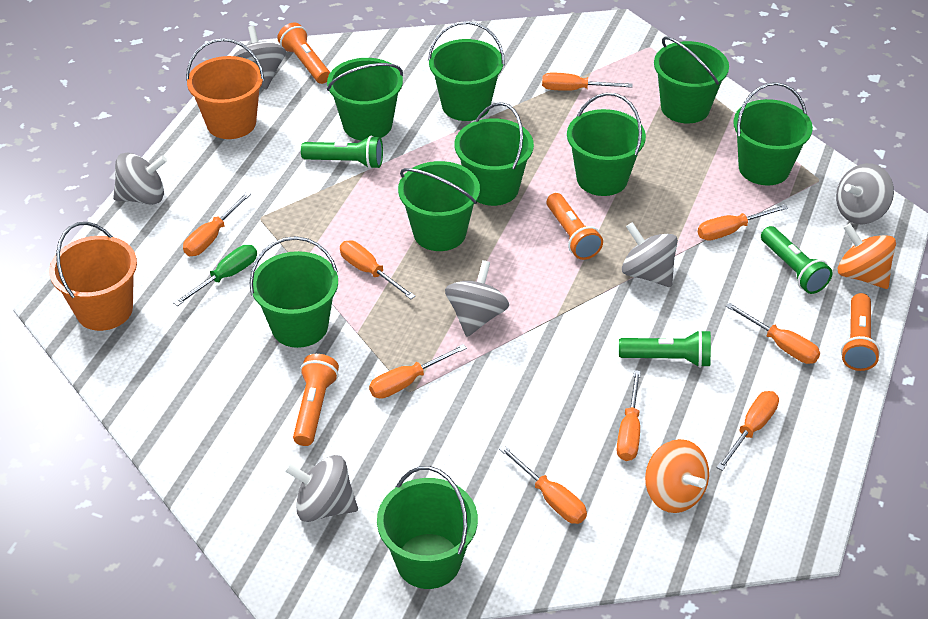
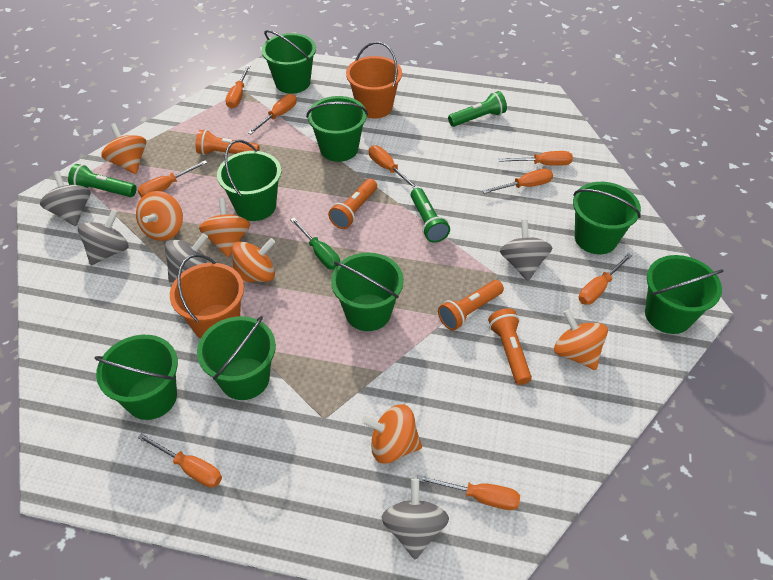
green bucket: 9 -> 8
grey spinning top: 6 -> 5
orange spinning top: 2 -> 6

